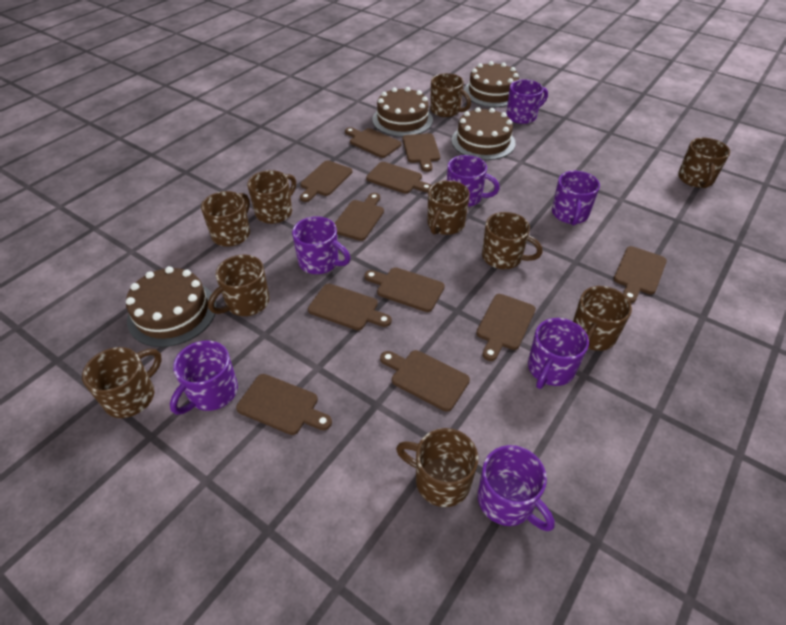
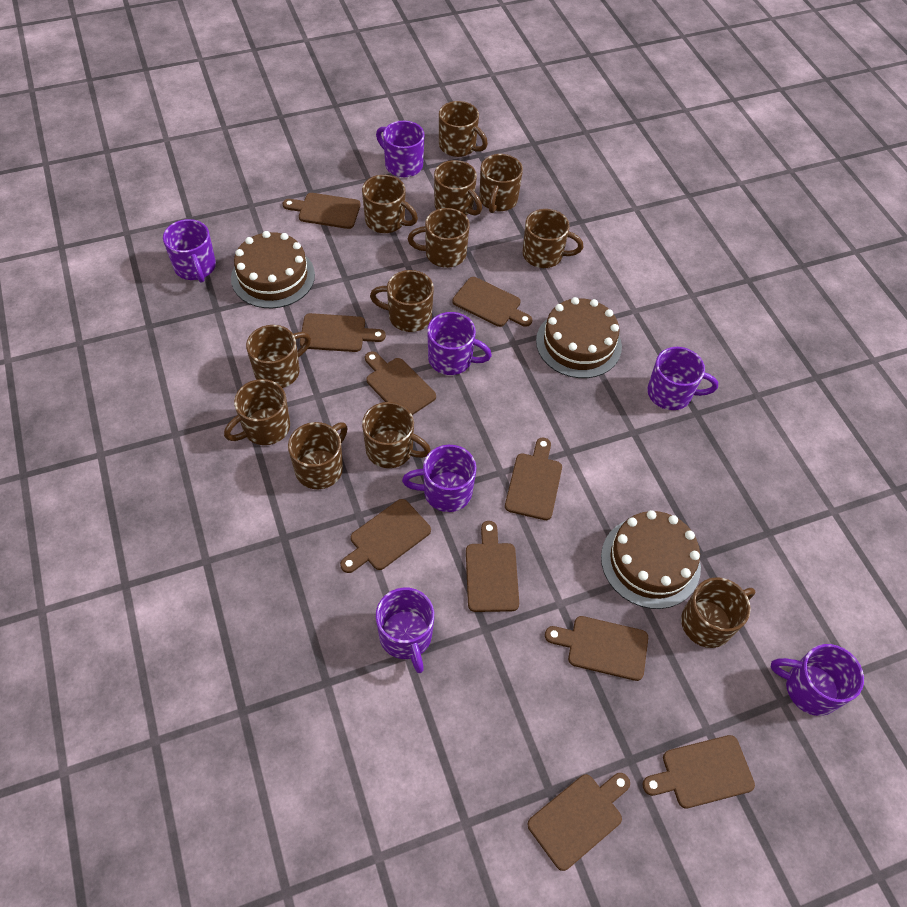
brown cake: 4 -> 3
brown cutting board: 11 -> 10
brown mug: 10 -> 12

